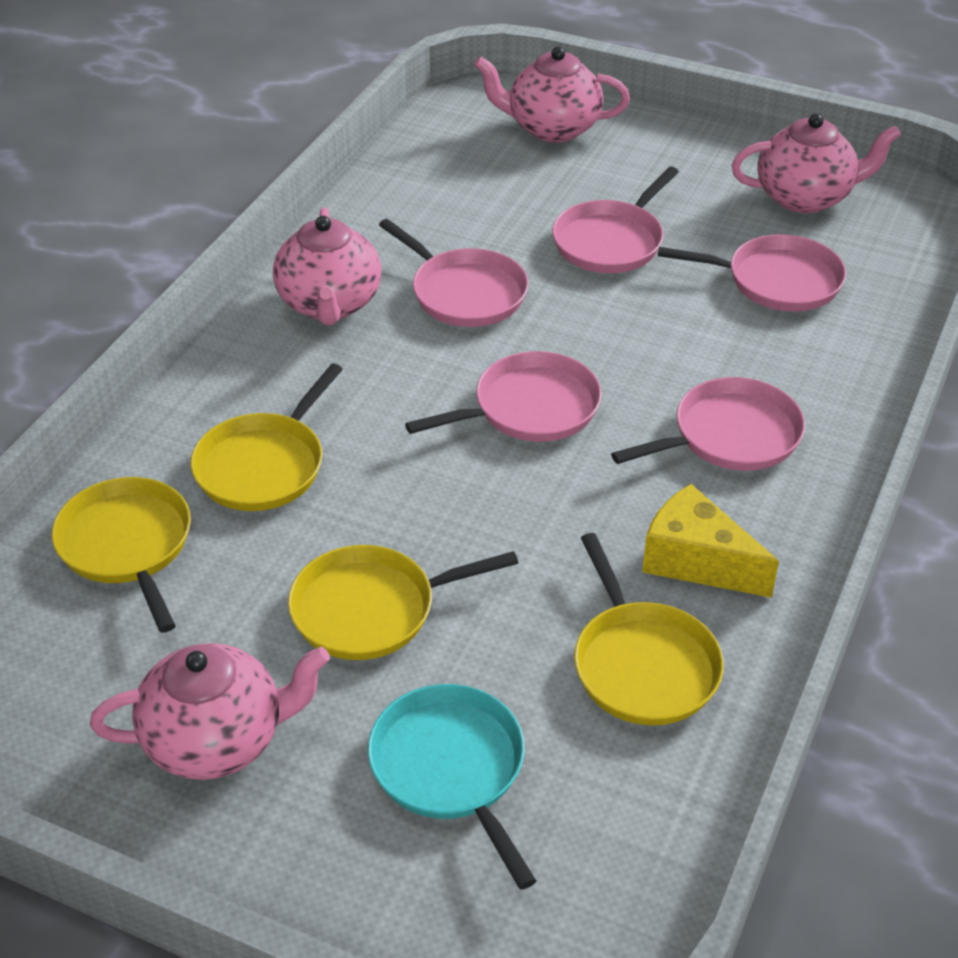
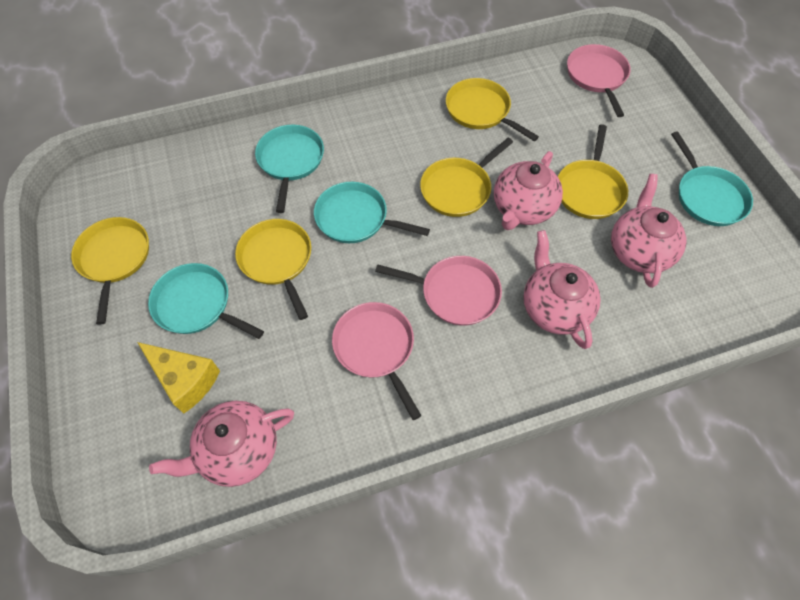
pink pan: 5 -> 3
turquoise pan: 1 -> 4
yellow pan: 4 -> 5

